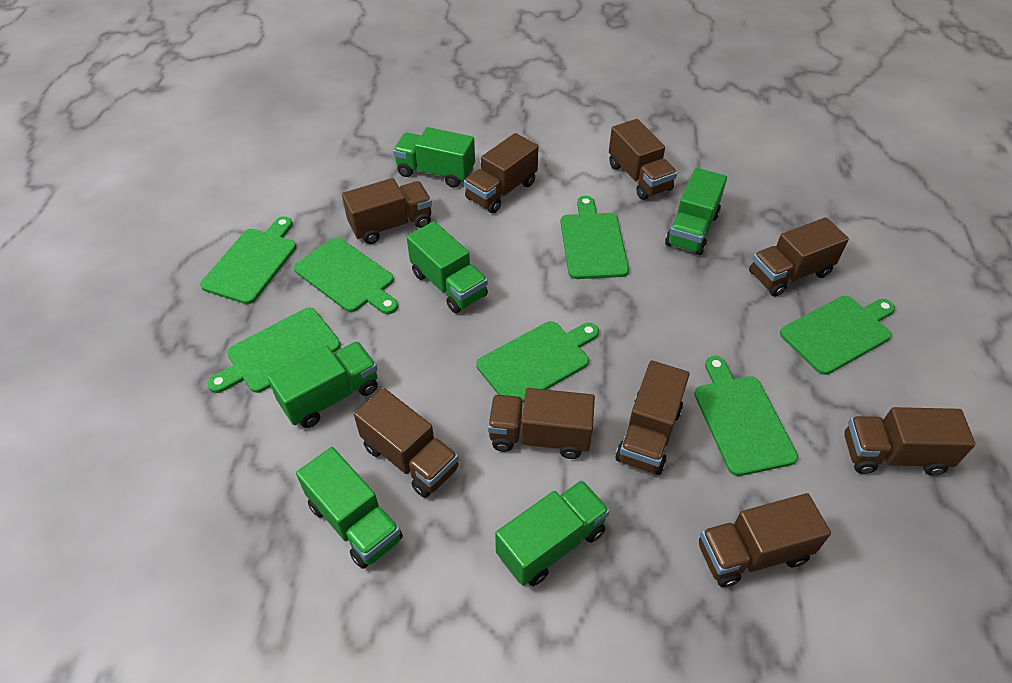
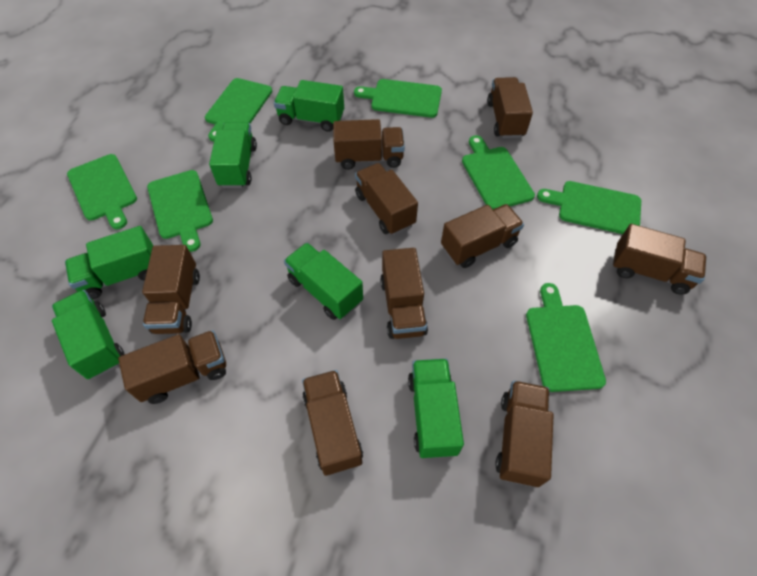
brown truck: 9 -> 10

